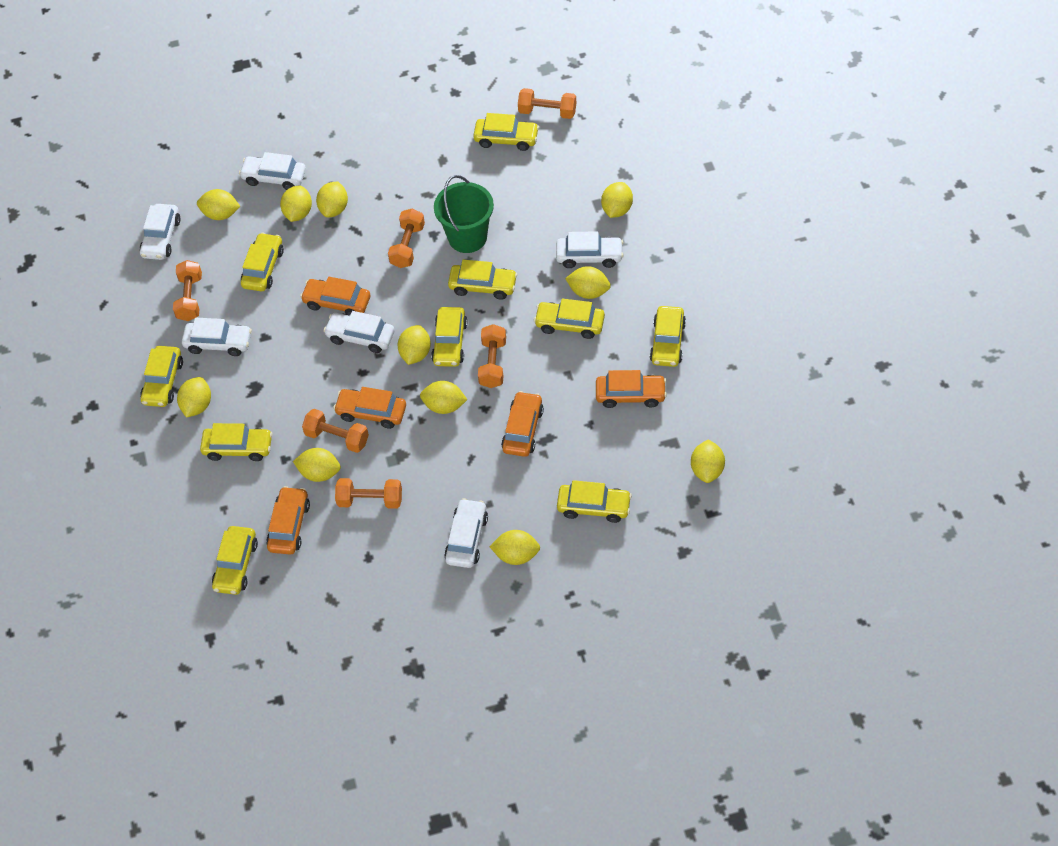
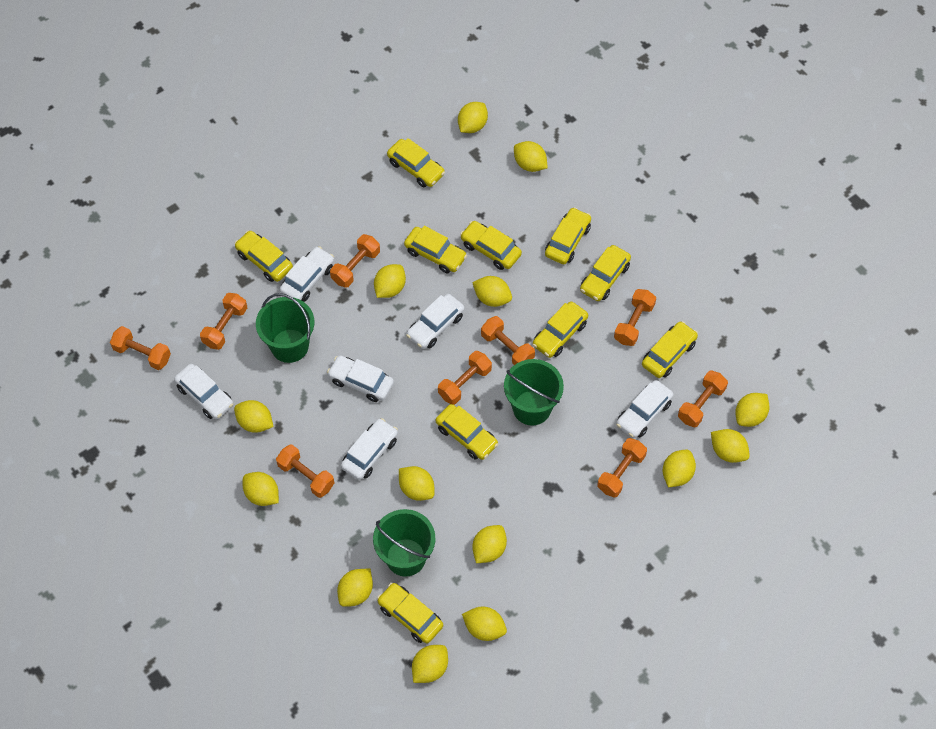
green bucket: 1 -> 3
orange car: 5 -> 0
orange dumbbell: 6 -> 9
yellow lemon: 11 -> 14

